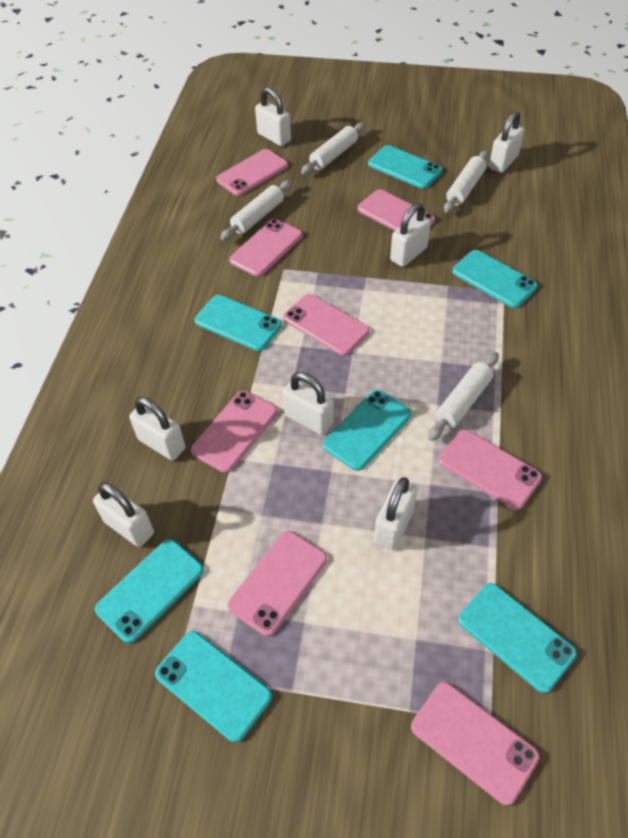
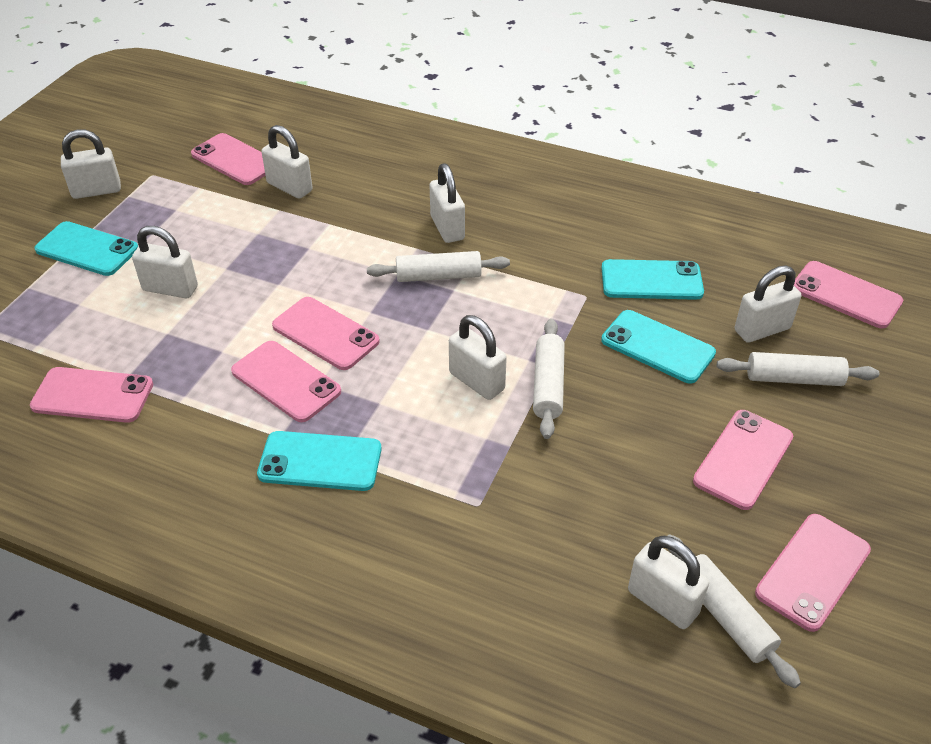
pink phone: 8 -> 7
turquoise phone: 7 -> 4

